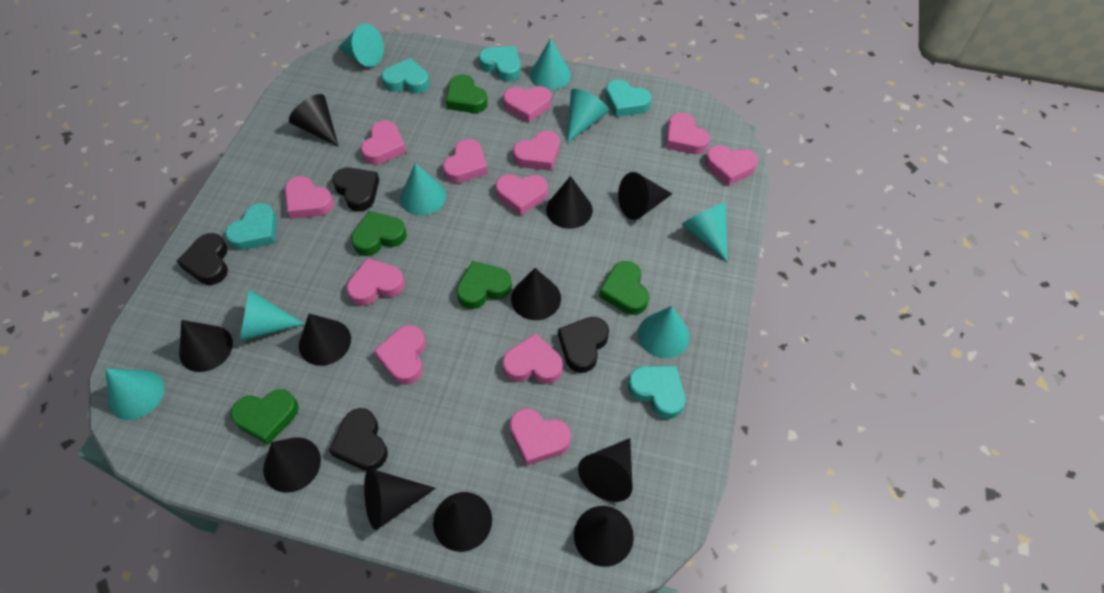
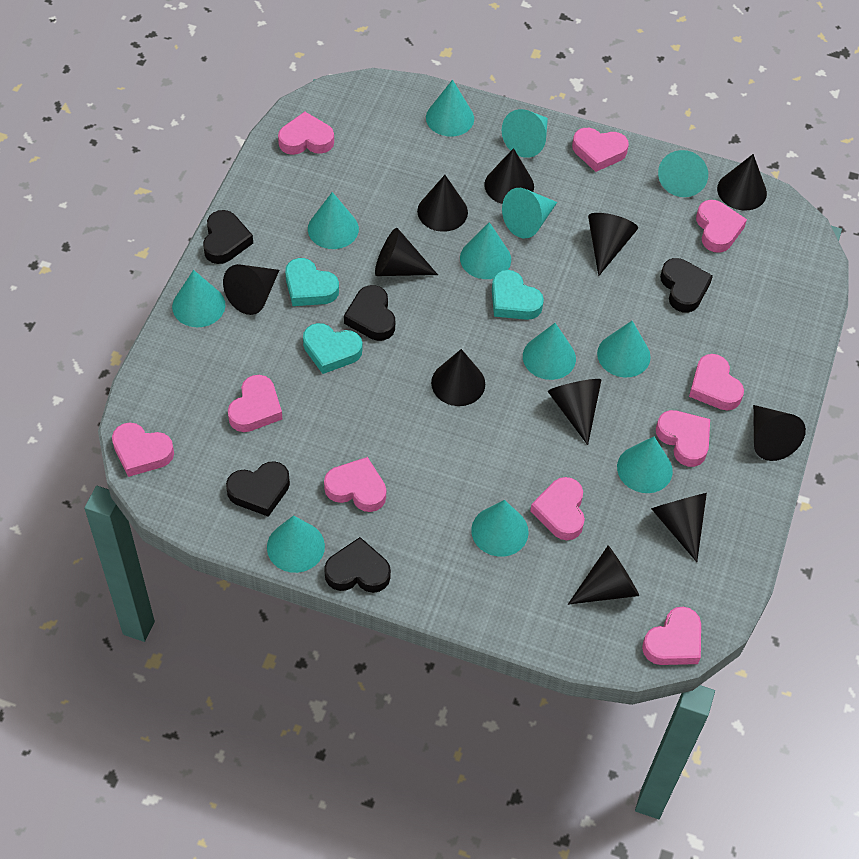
black heart: 4 -> 5
green heart: 5 -> 0
pink heart: 12 -> 10
turquoise cone: 8 -> 12
turquoise heart: 5 -> 3

